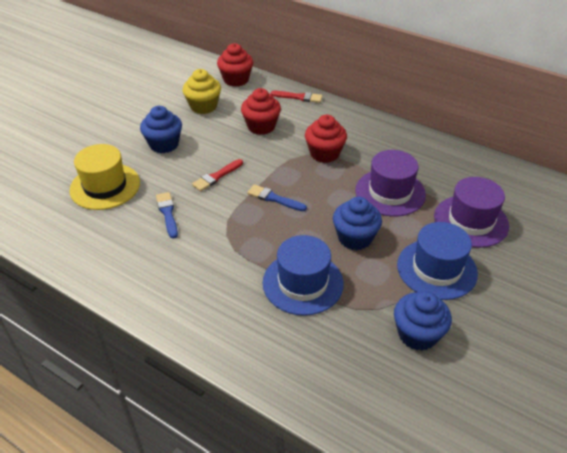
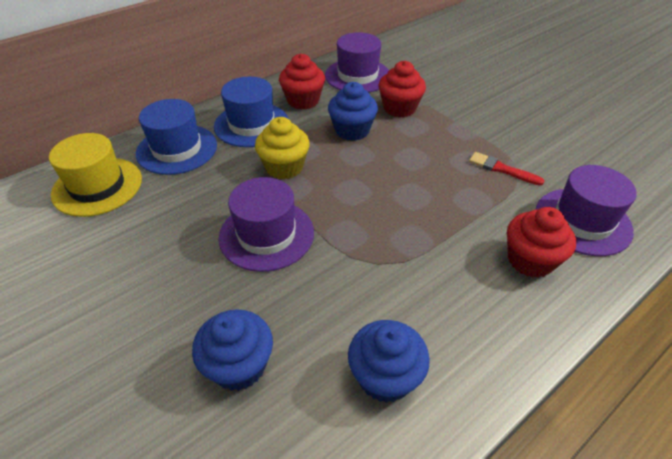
blue brush: 2 -> 0
purple hat: 2 -> 3
red brush: 2 -> 1

